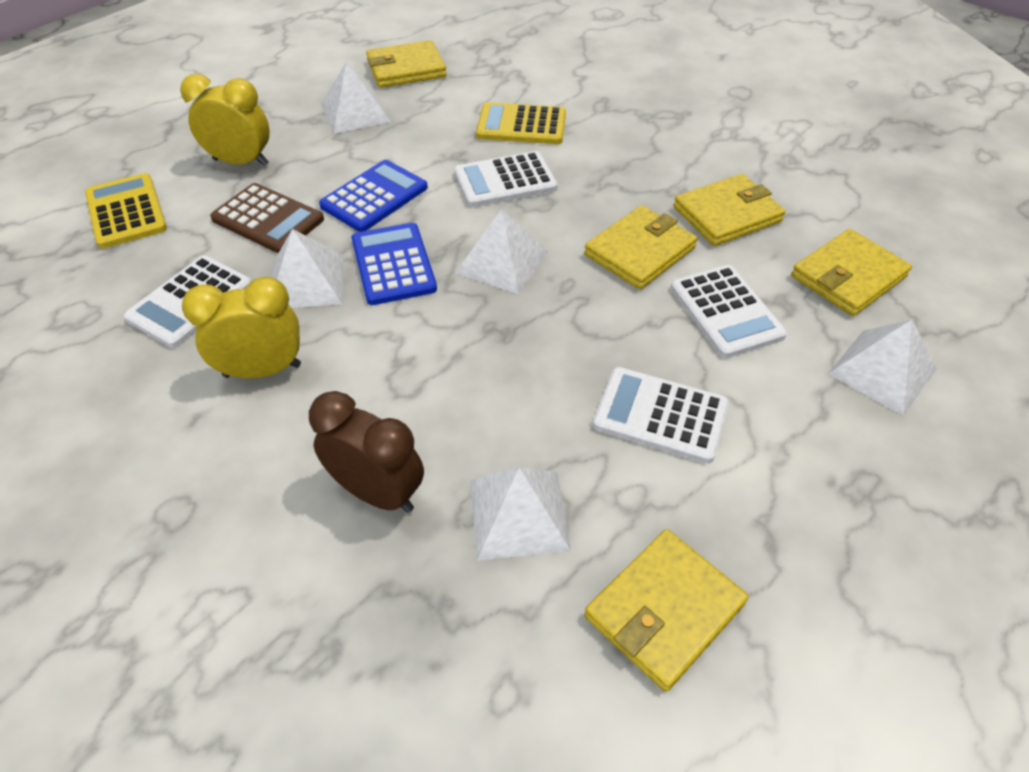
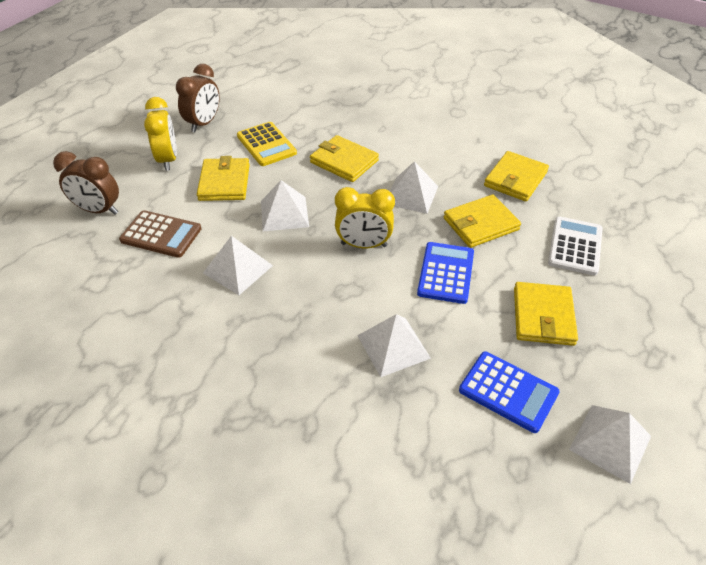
brown clock: 1 -> 2
white calculator: 4 -> 1
yellow calculator: 2 -> 1

